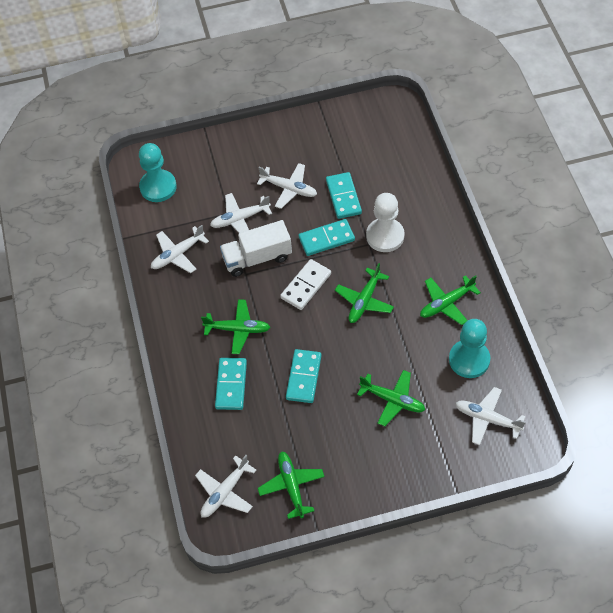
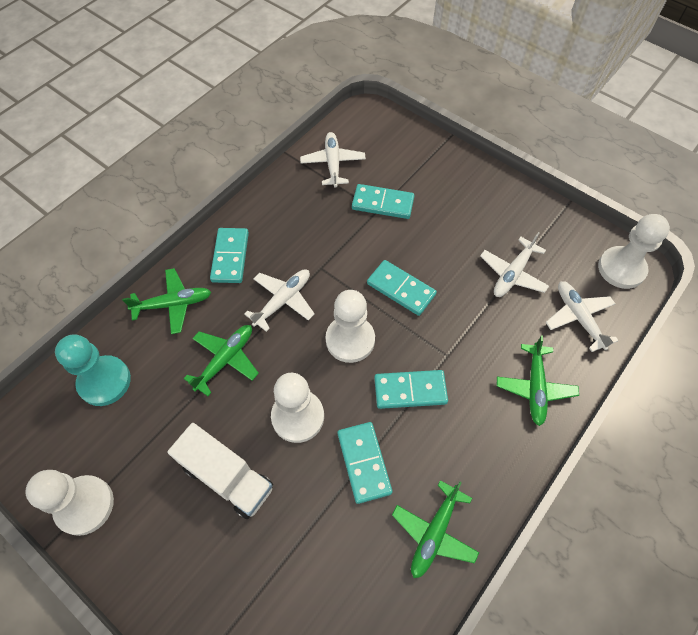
green plane: 5 -> 4
turquoise domino: 4 -> 5
turquoise pawn: 2 -> 1
white domino: 1 -> 0
white pawn: 1 -> 4
white plane: 5 -> 4

